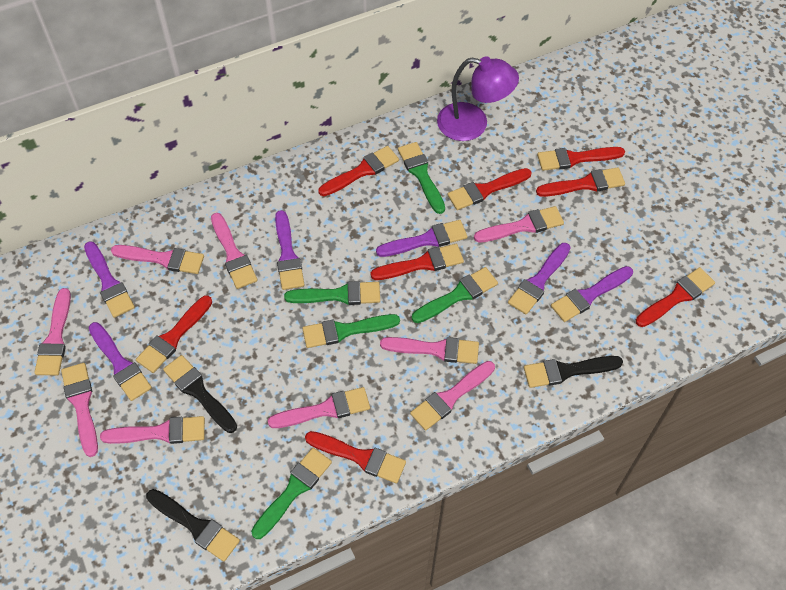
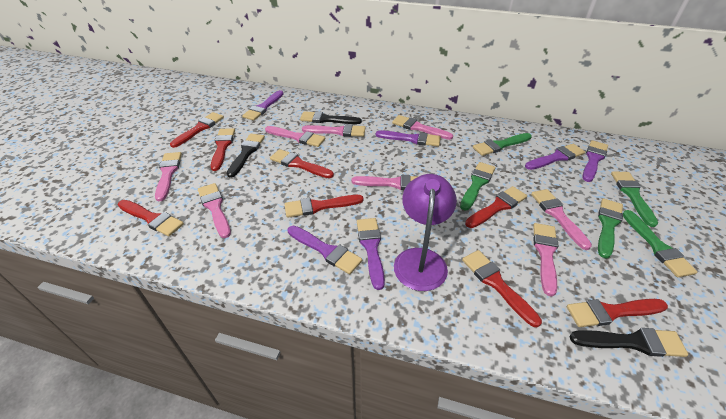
pink brush: 9 -> 8

